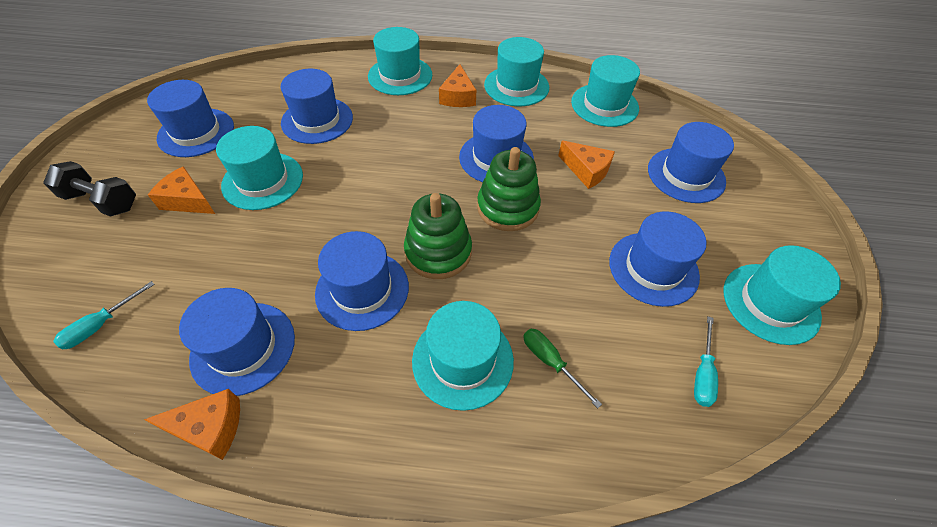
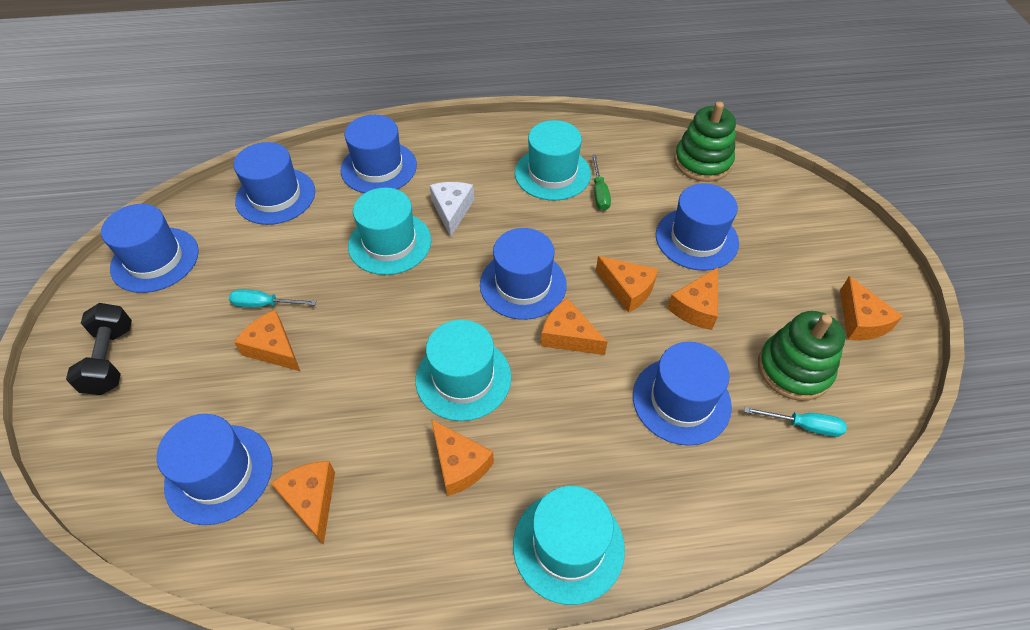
orange cheese: 4 -> 7
turquoise hat: 6 -> 4
white cheese: 0 -> 1

